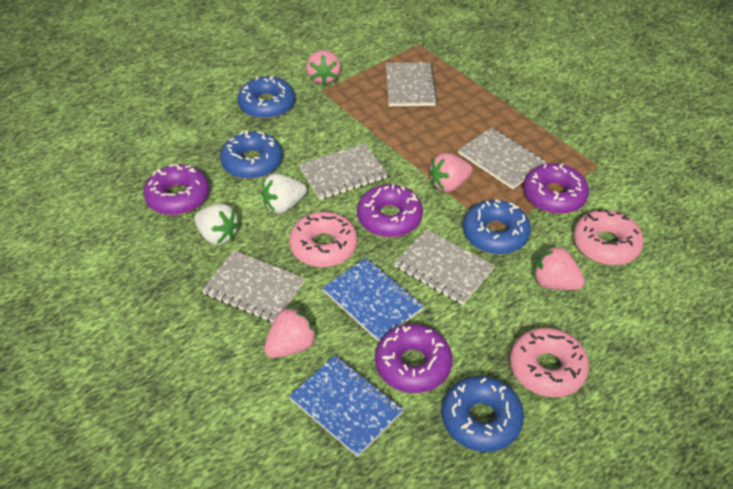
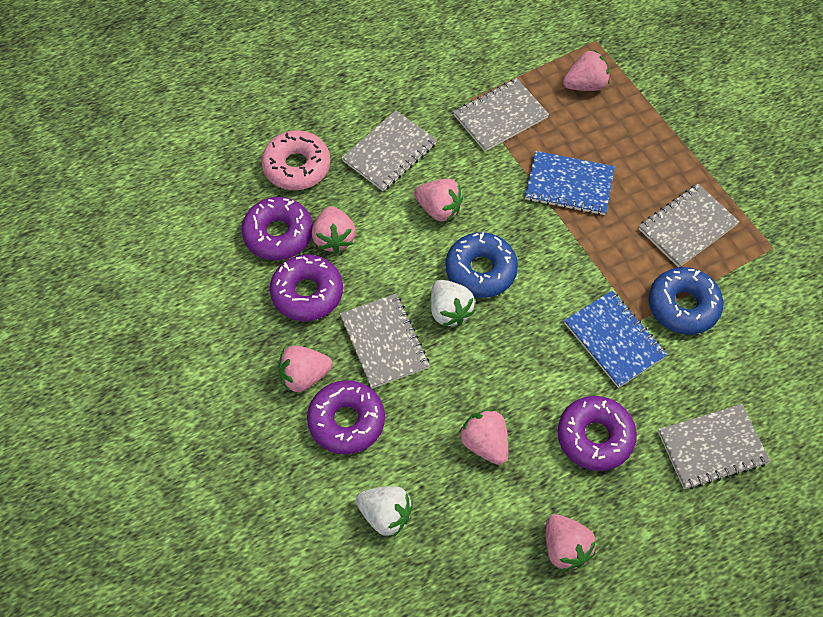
blue donut: 4 -> 2
pink donut: 3 -> 1
pink strawberry: 4 -> 6

